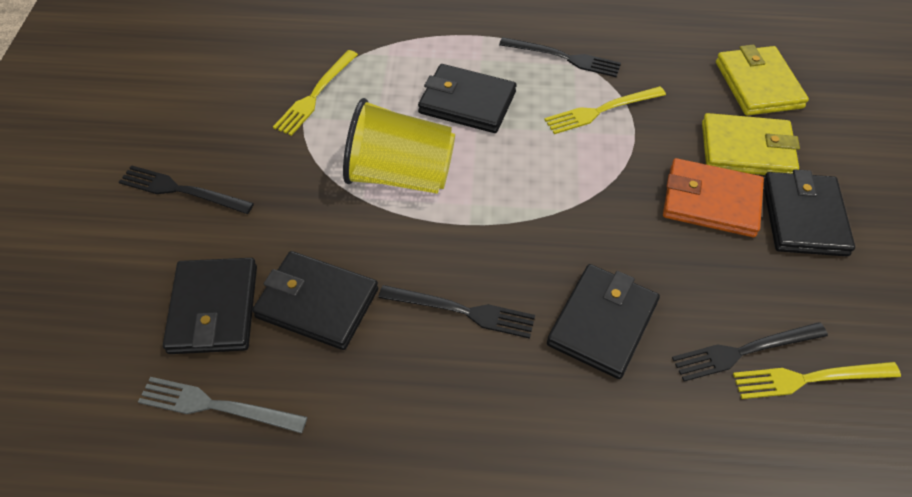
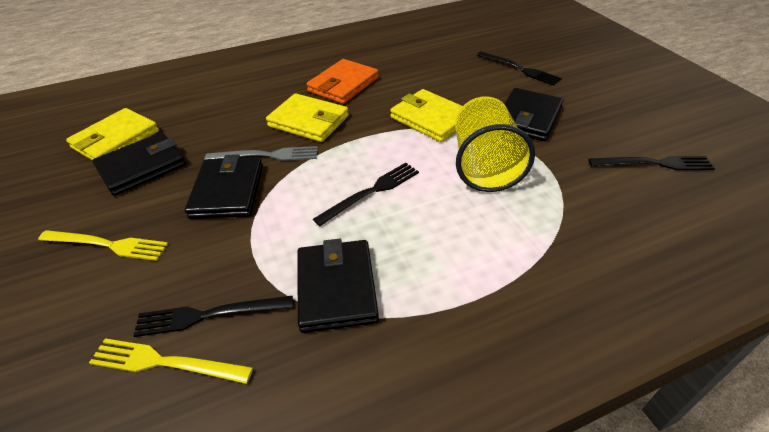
black wallet: 5 -> 4
yellow fork: 3 -> 2
yellow wallet: 2 -> 3

